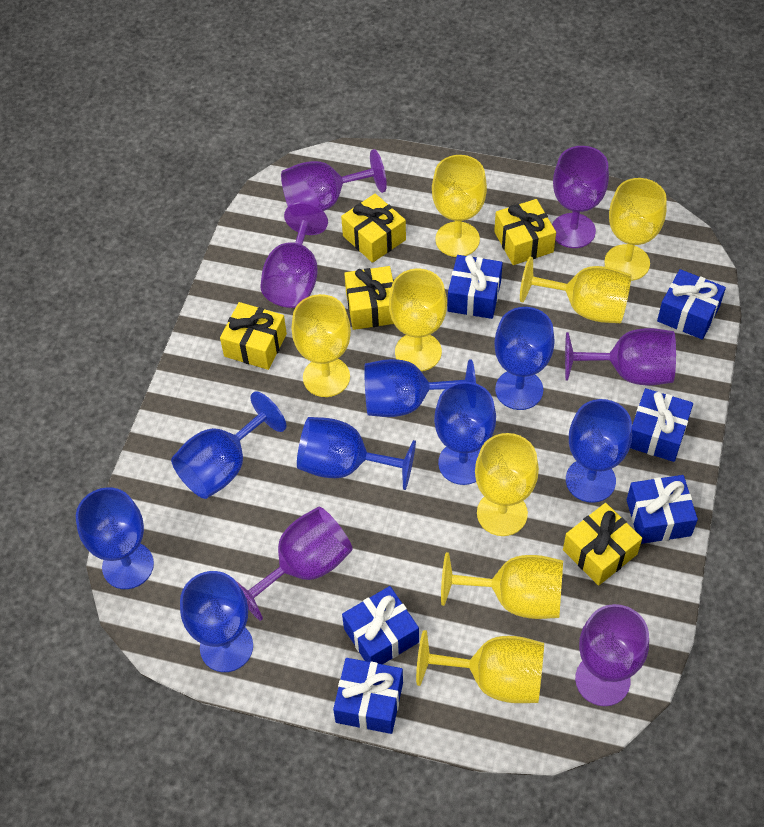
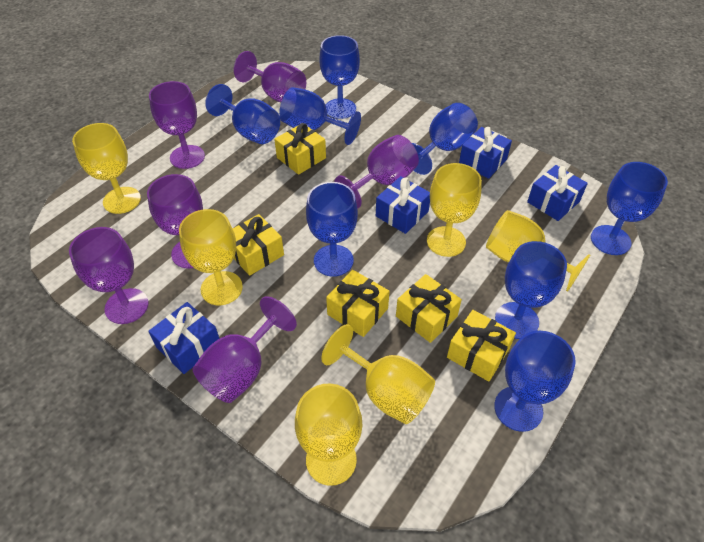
blue gift: 6 -> 4
yellow goblet: 8 -> 6

